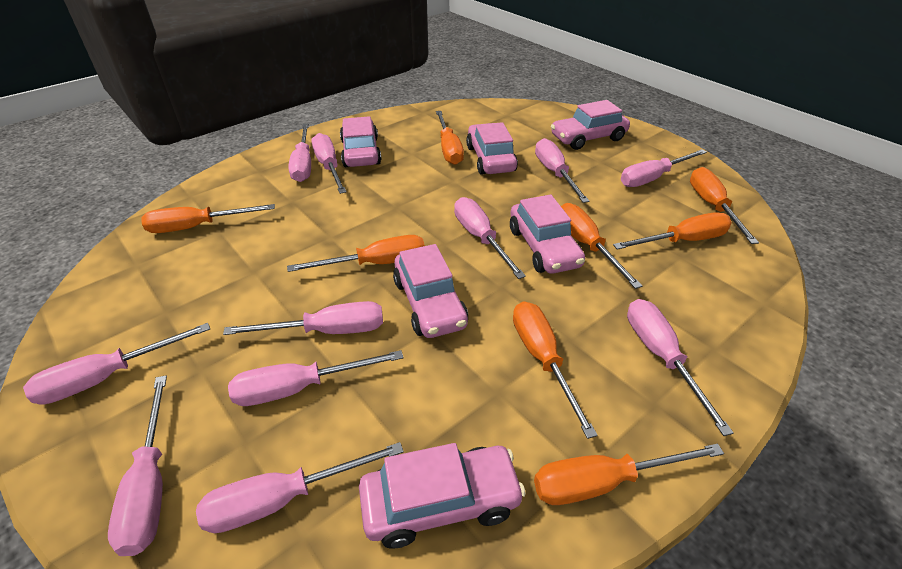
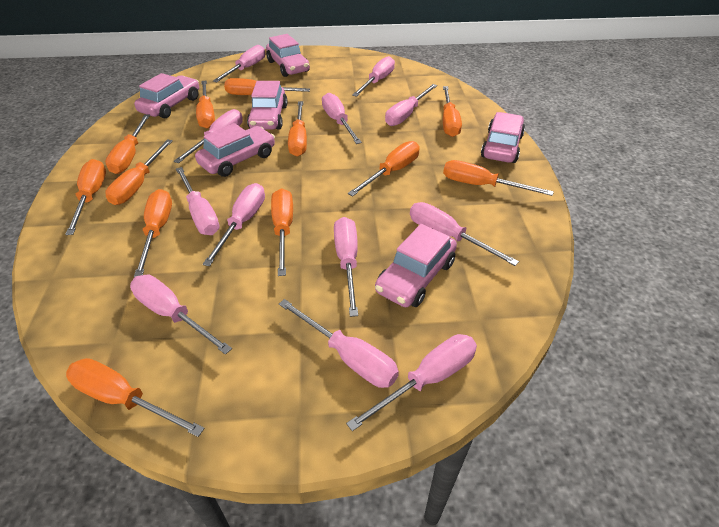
orange screwdriver: 8 -> 12
pink screwdriver: 11 -> 12

